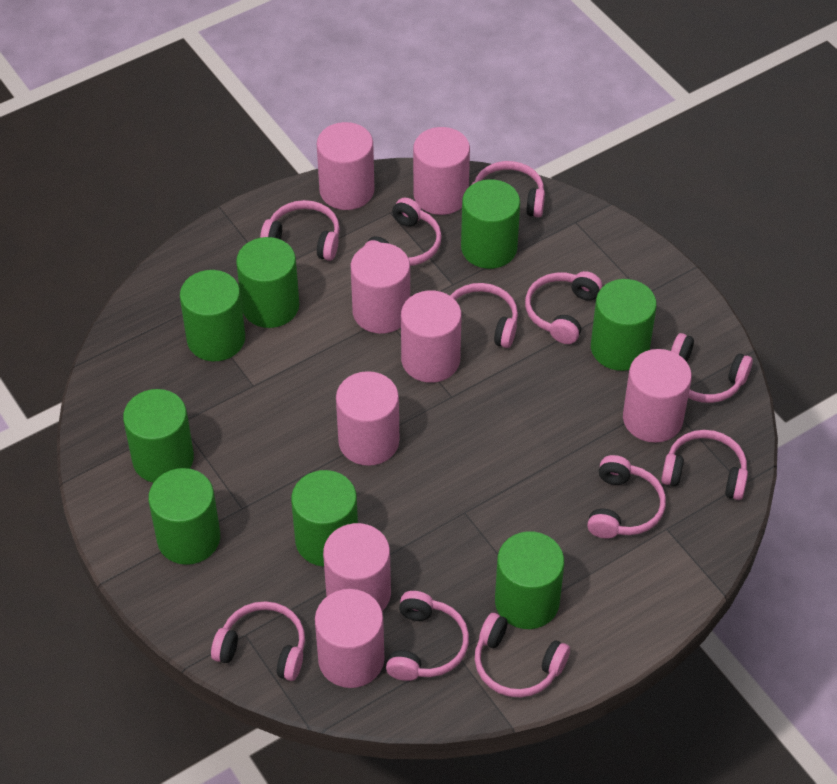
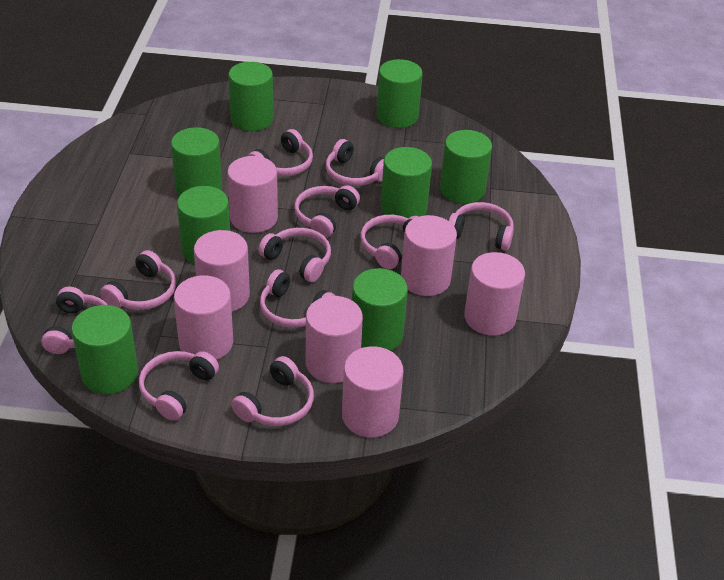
pink cylinder: 8 -> 7

